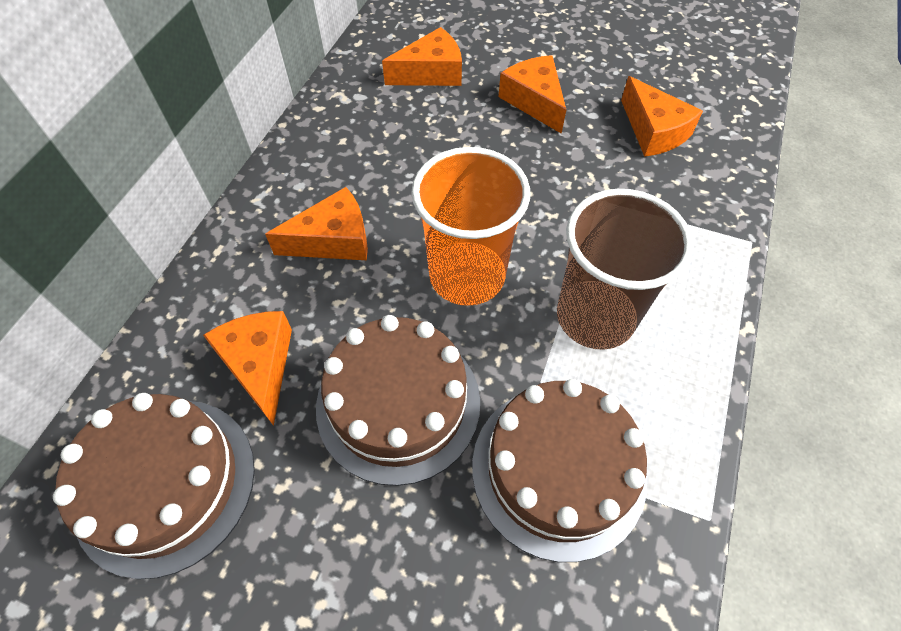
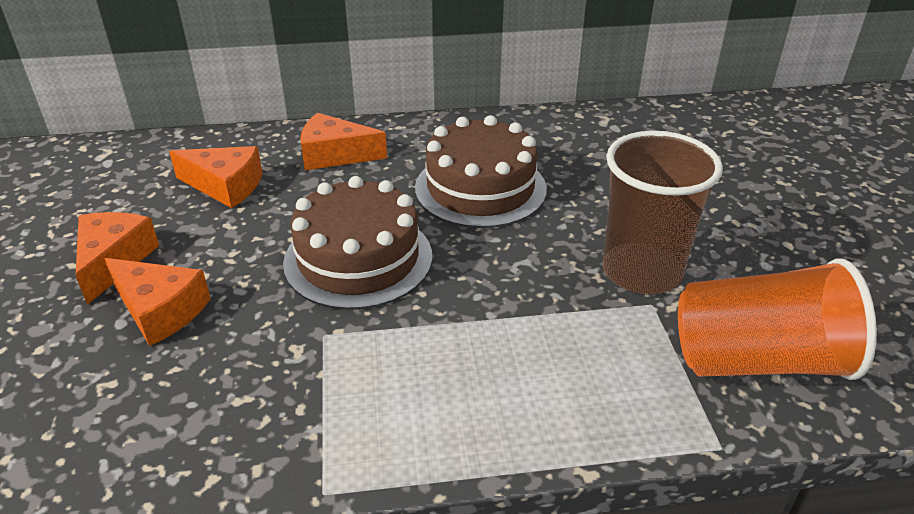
brown cake: 3 -> 2
orange cheese: 5 -> 4

